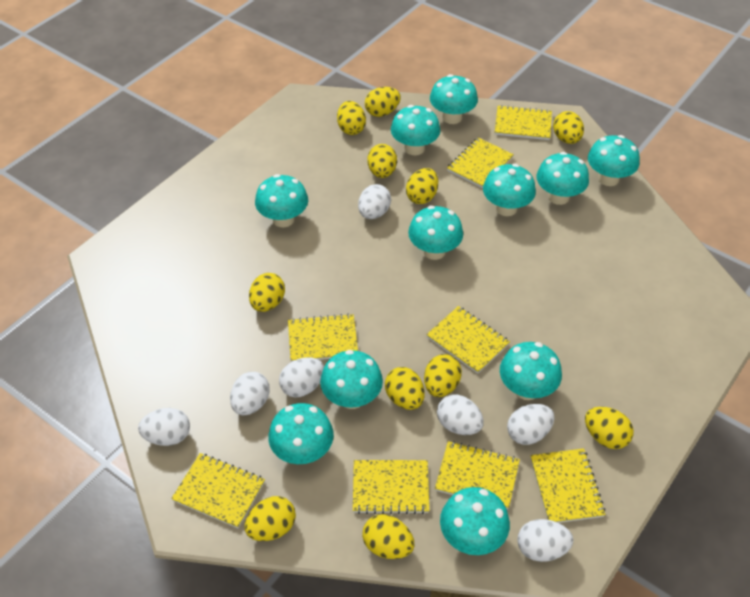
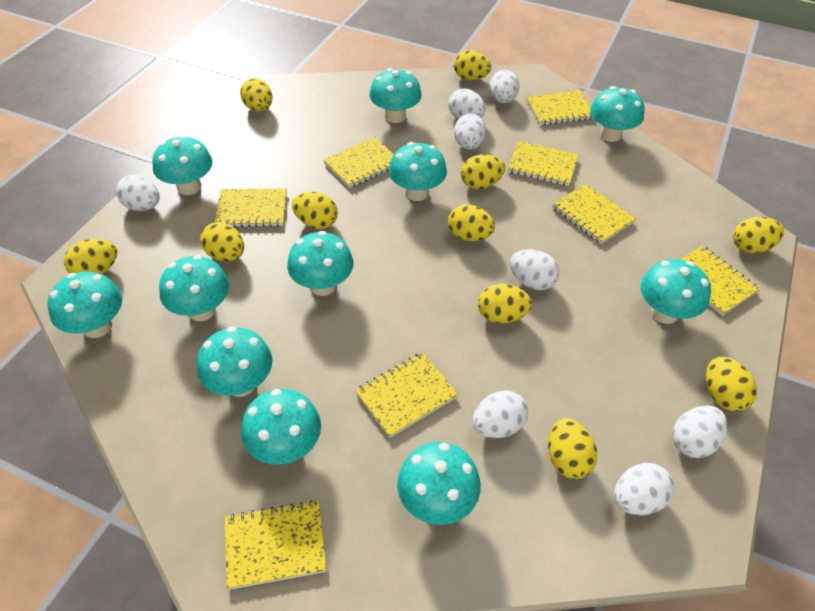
white egg: 7 -> 8

